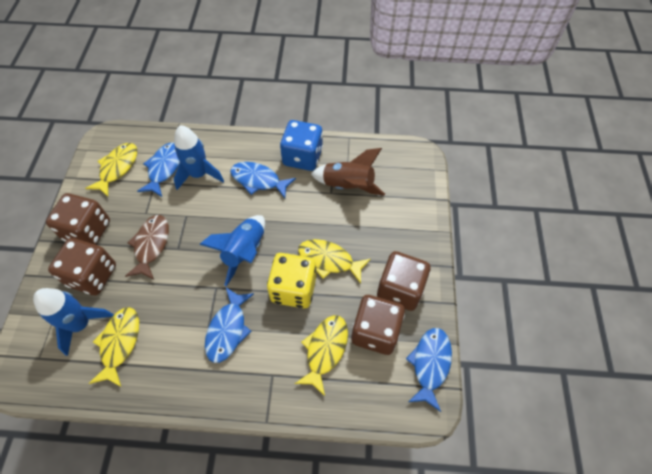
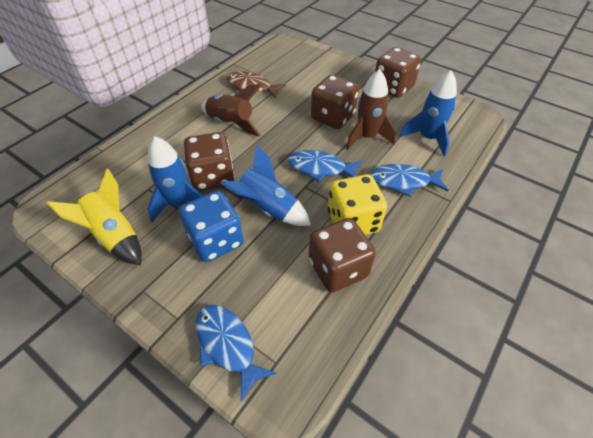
blue fish: 4 -> 3
brown rocket: 1 -> 2
yellow fish: 4 -> 0
yellow rocket: 0 -> 1

